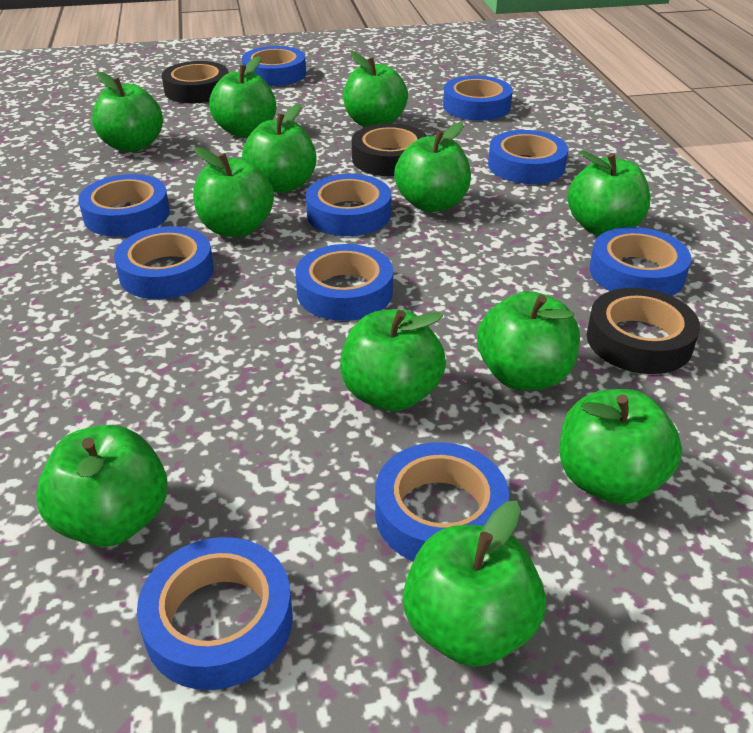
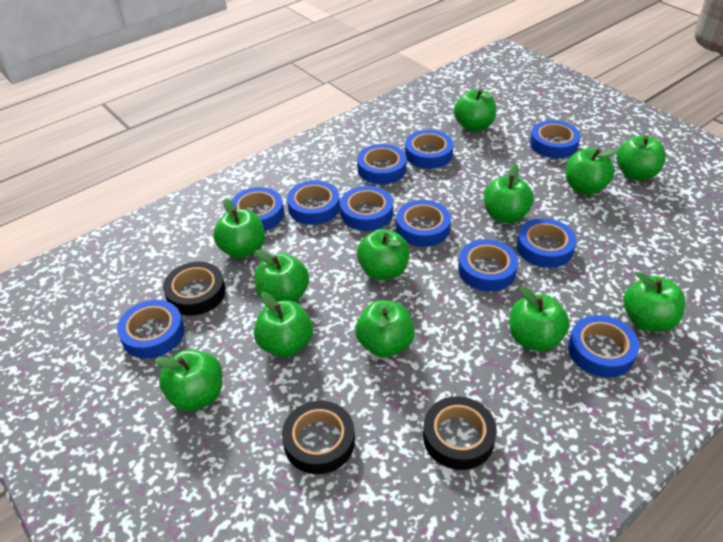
blue tape: 10 -> 11

